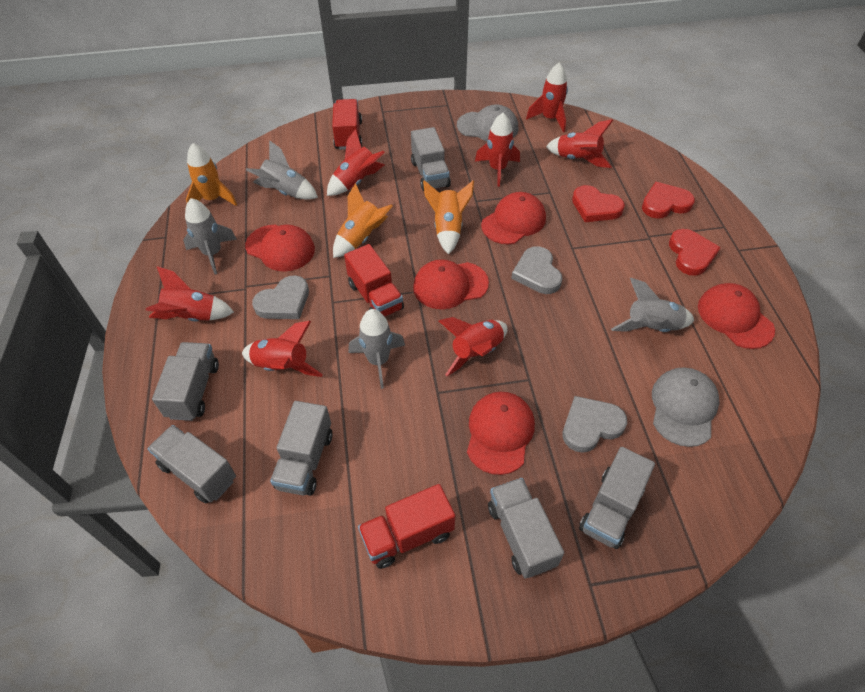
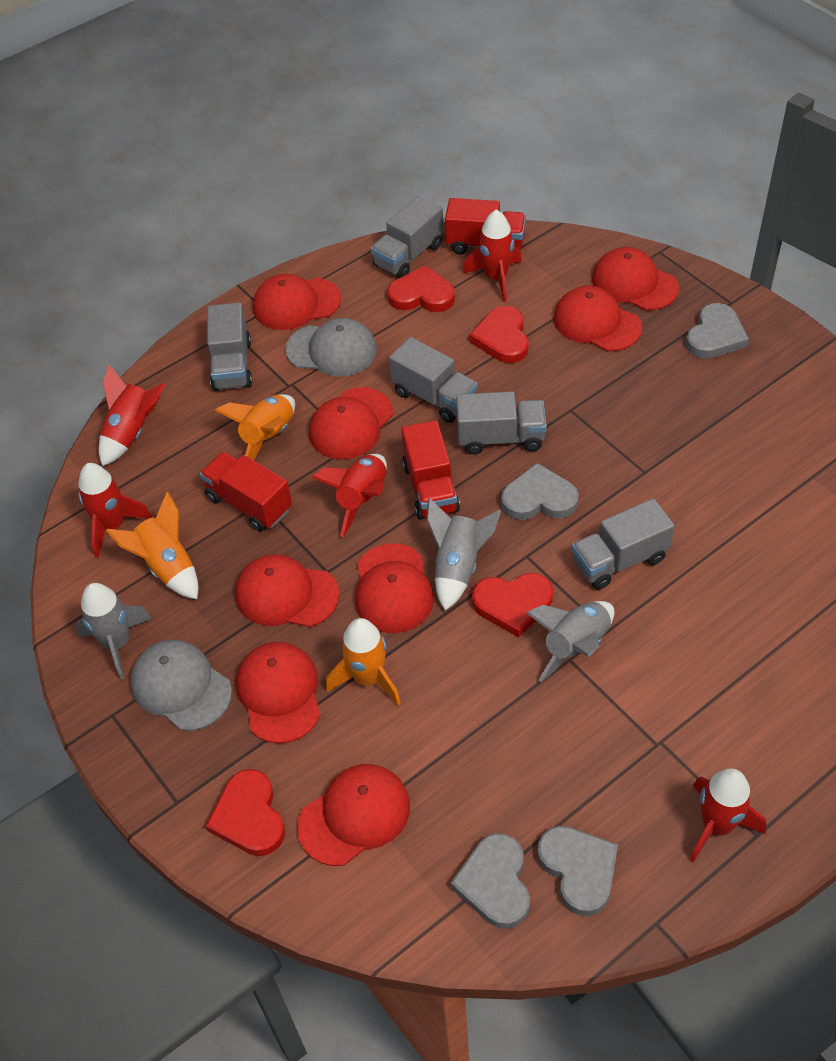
grey heart: 3 -> 4
grey rocket: 4 -> 3
grey truck: 6 -> 5
red cap: 5 -> 8
red heart: 3 -> 4
red rocket: 7 -> 5

